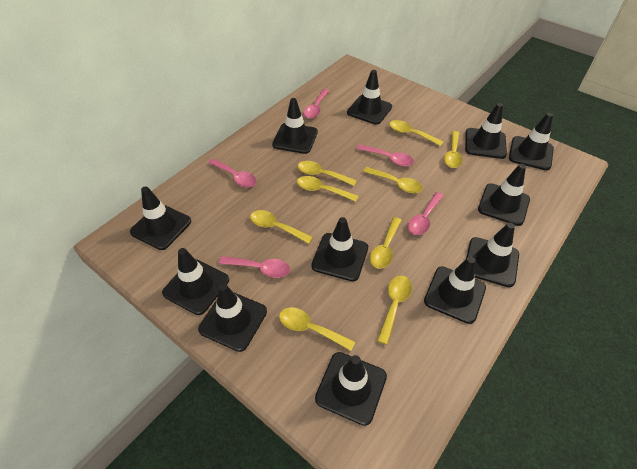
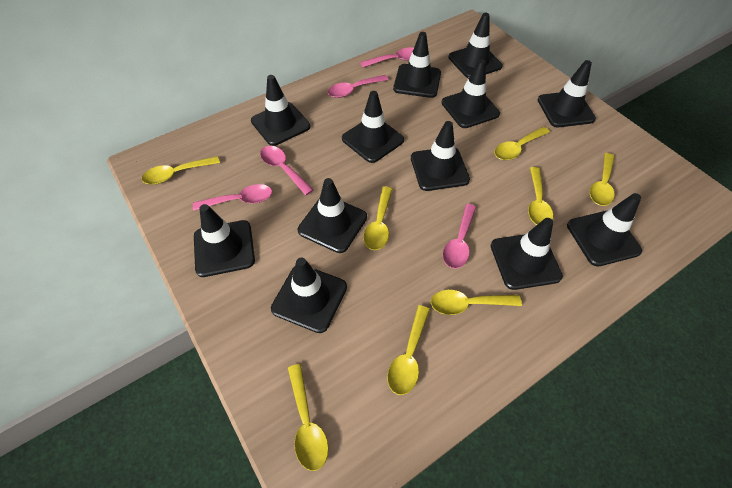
yellow spoon: 9 -> 8

